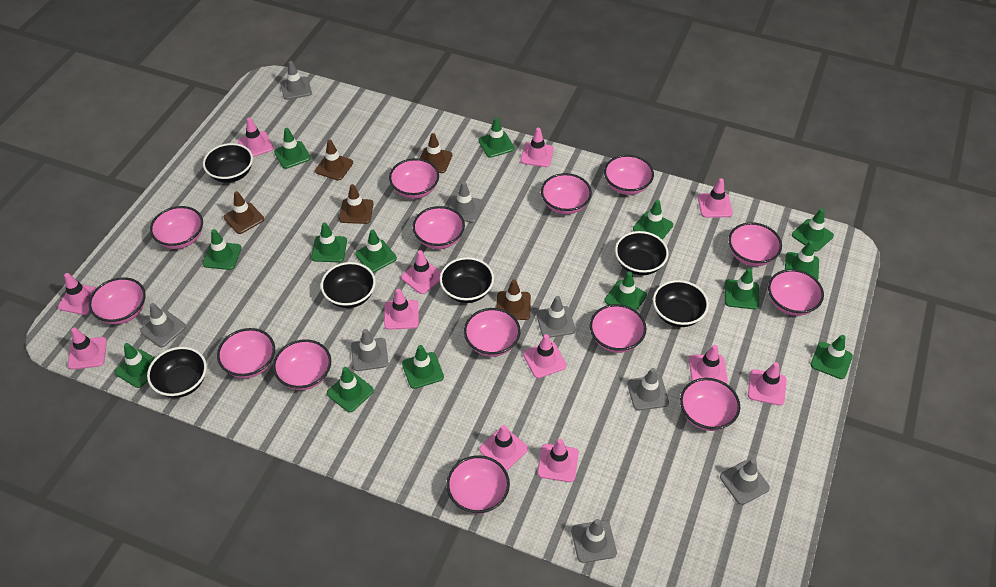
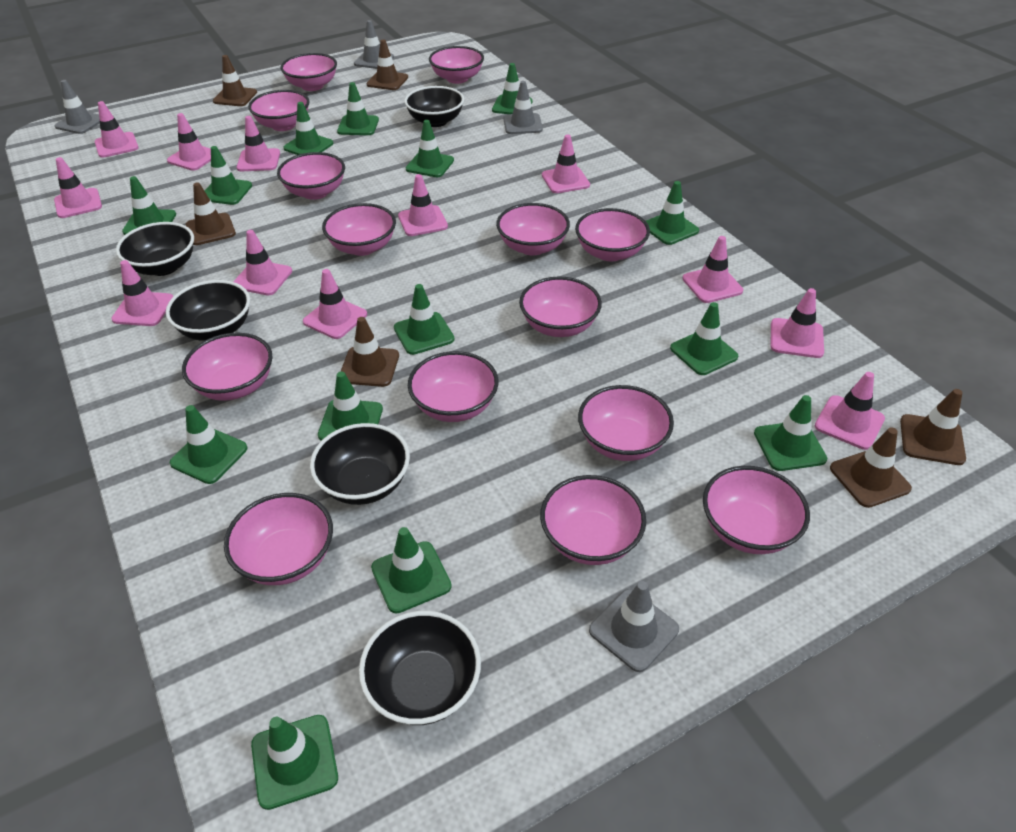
black bowl: 6 -> 5
brown traffic cone: 5 -> 6
grey traffic cone: 8 -> 4

